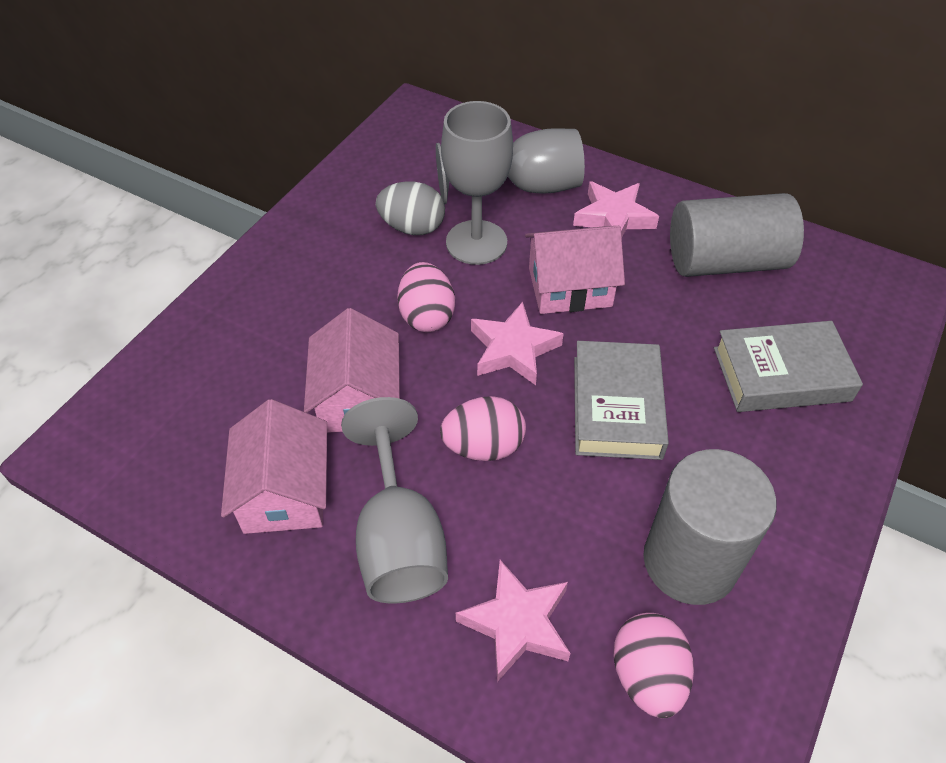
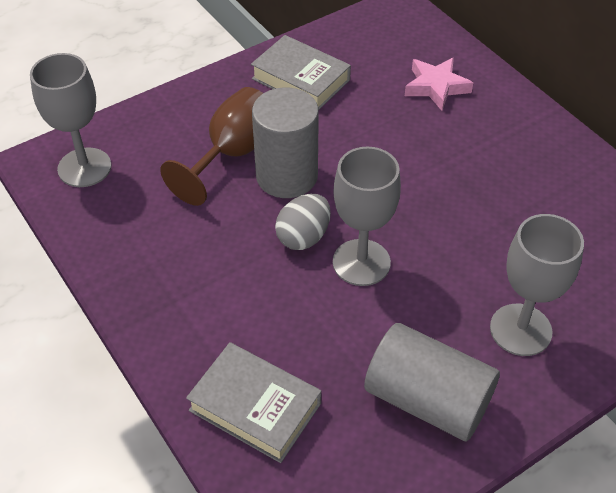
brown goblet: 0 -> 1
pink egg: 3 -> 0
pink house: 3 -> 0
pink star: 3 -> 1

